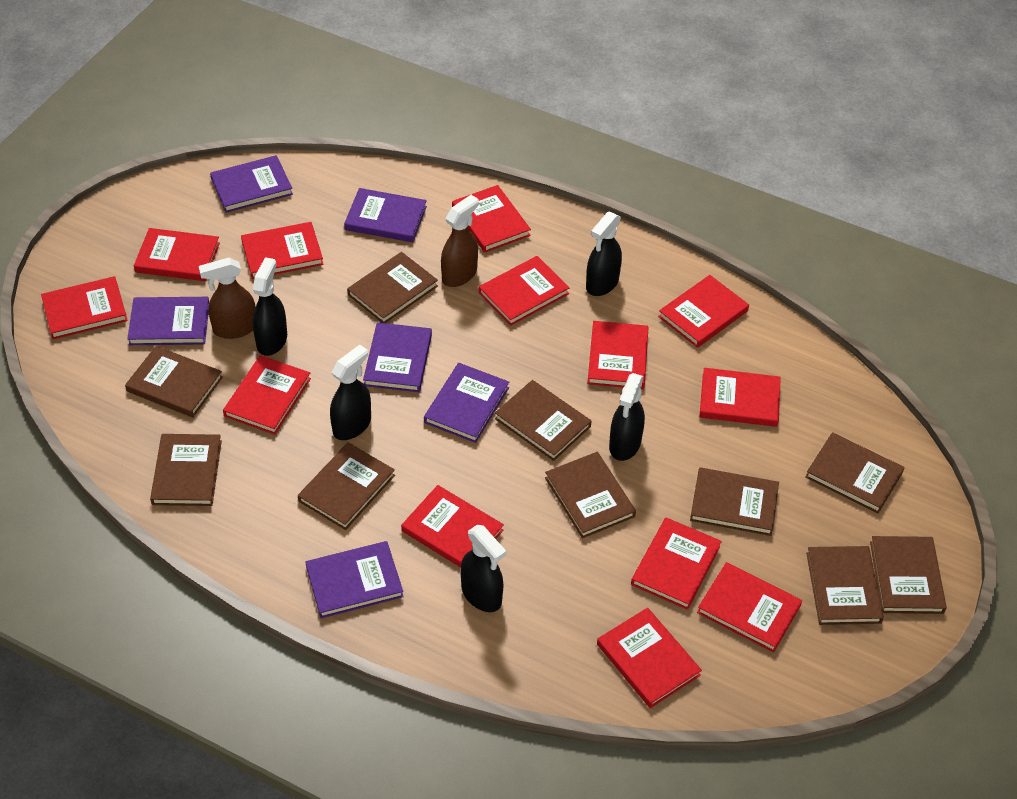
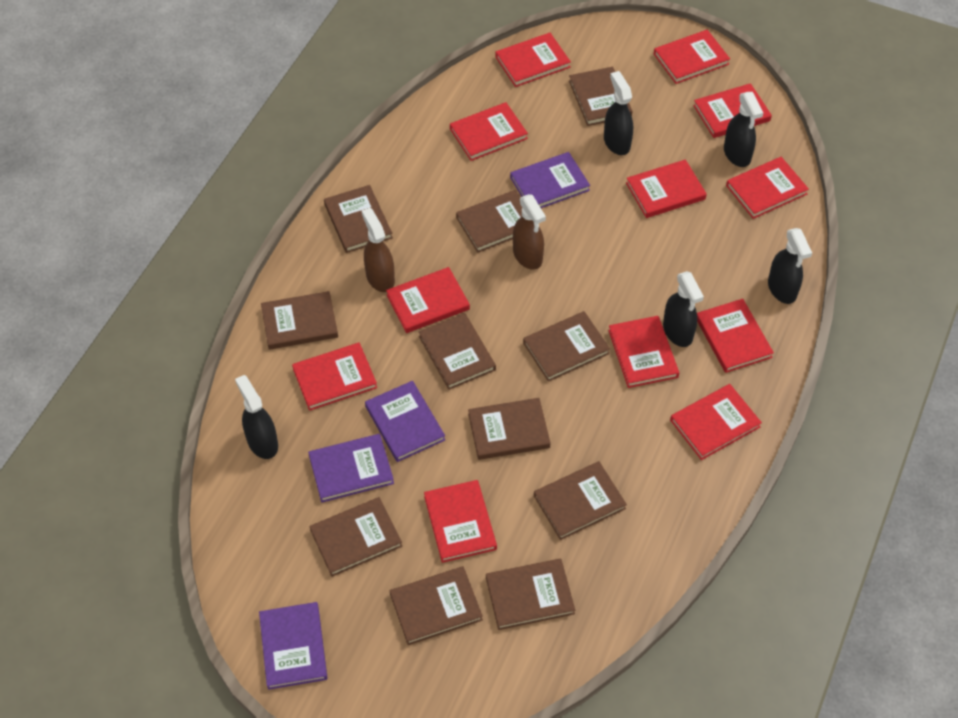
brown book: 10 -> 11
purple book: 6 -> 4
red book: 13 -> 12

